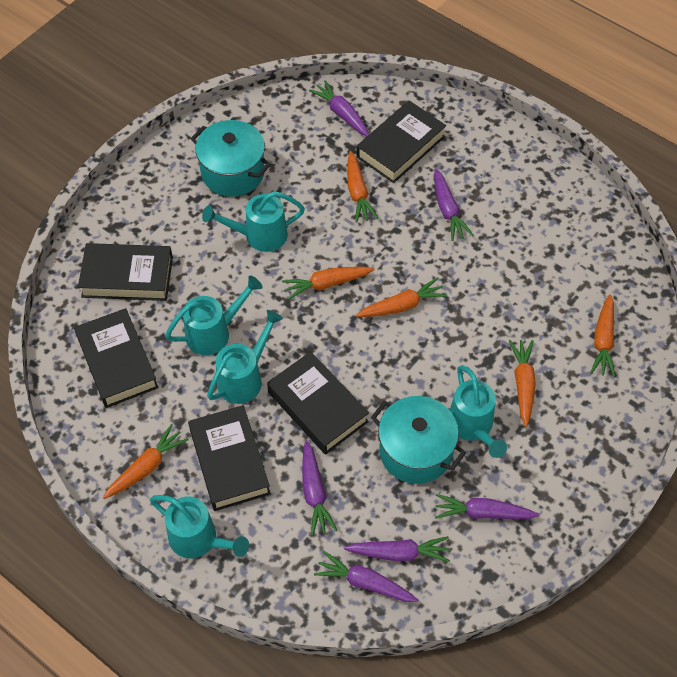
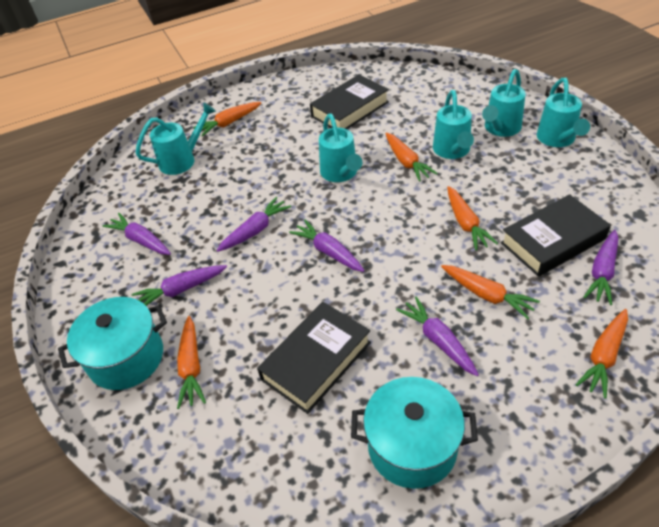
black book: 5 -> 3

